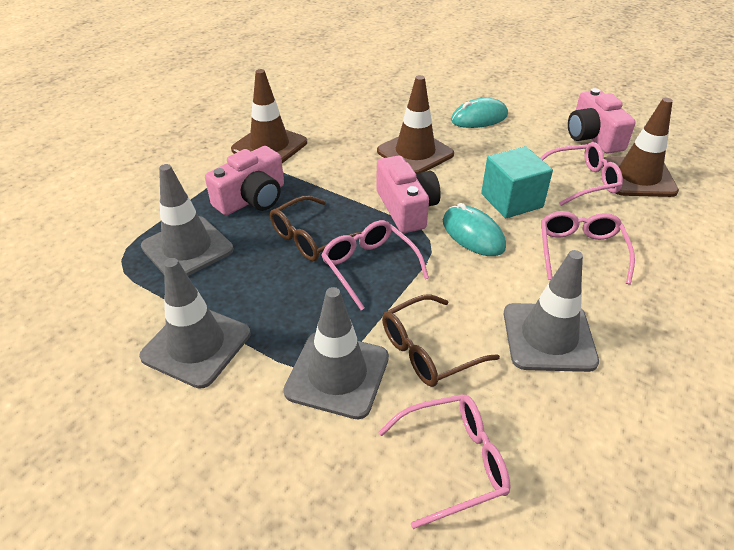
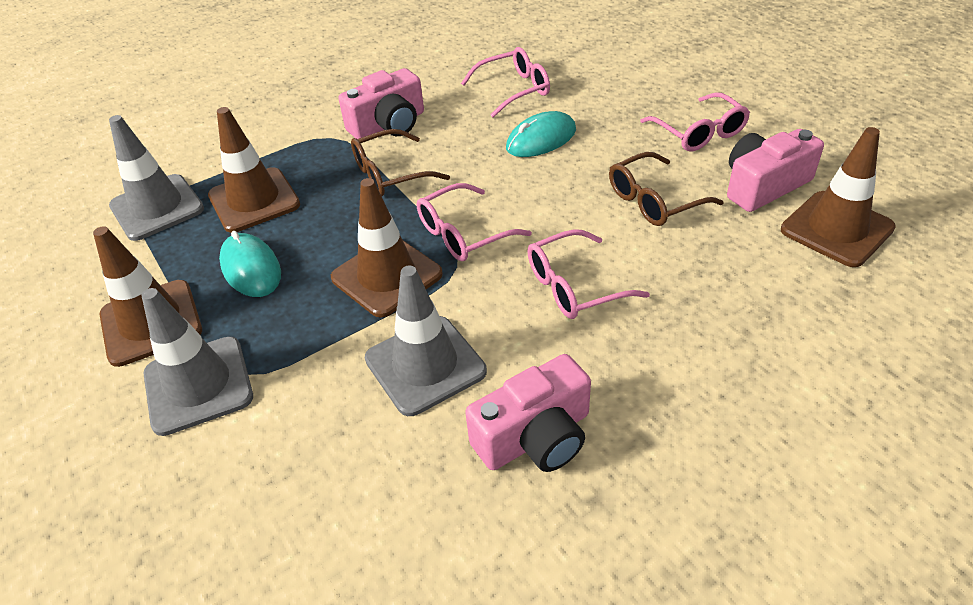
brown traffic cone: 3 -> 4
grey traffic cone: 4 -> 3
turquoise cube: 1 -> 0

